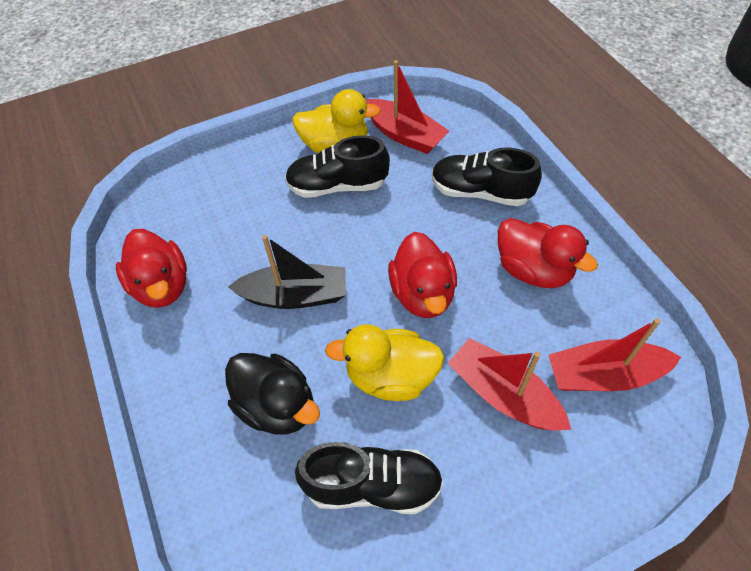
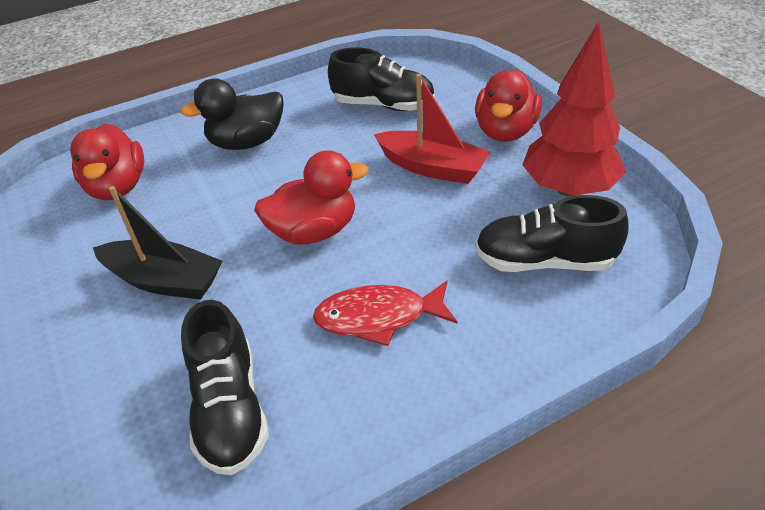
red boat: 3 -> 1
red fish: 0 -> 1
red tree: 0 -> 1
yellow duck: 2 -> 0

